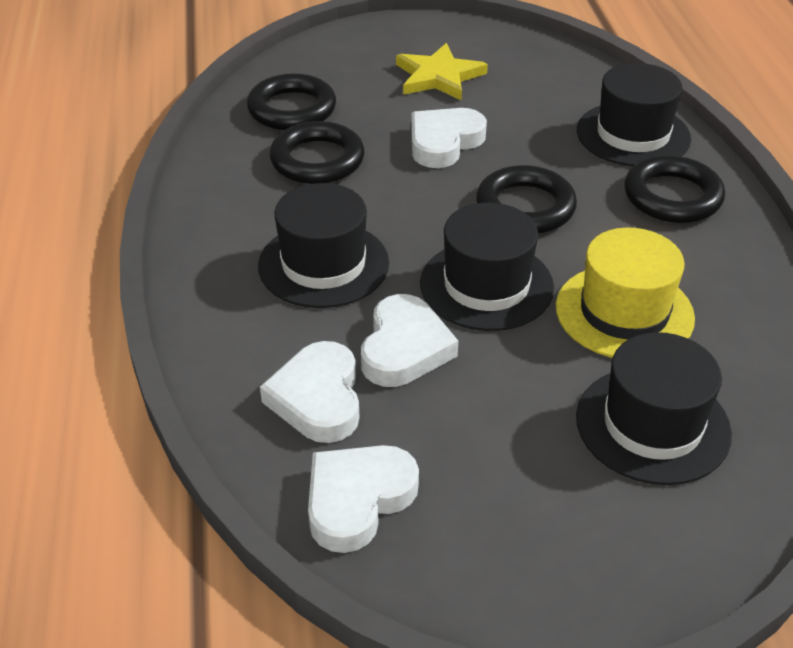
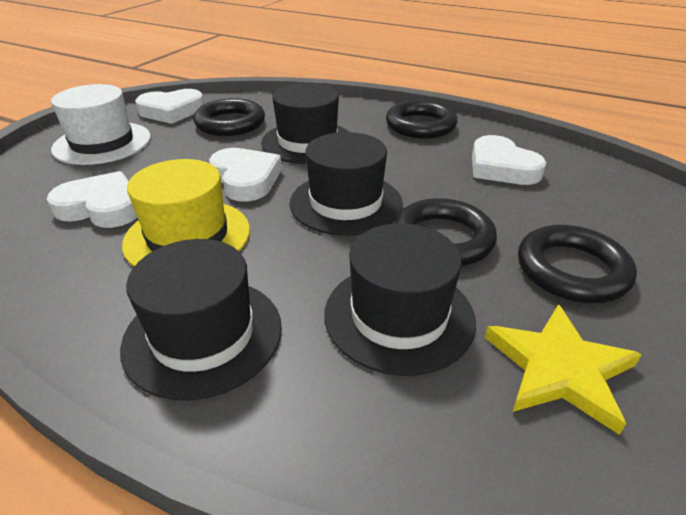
white hat: 0 -> 1

